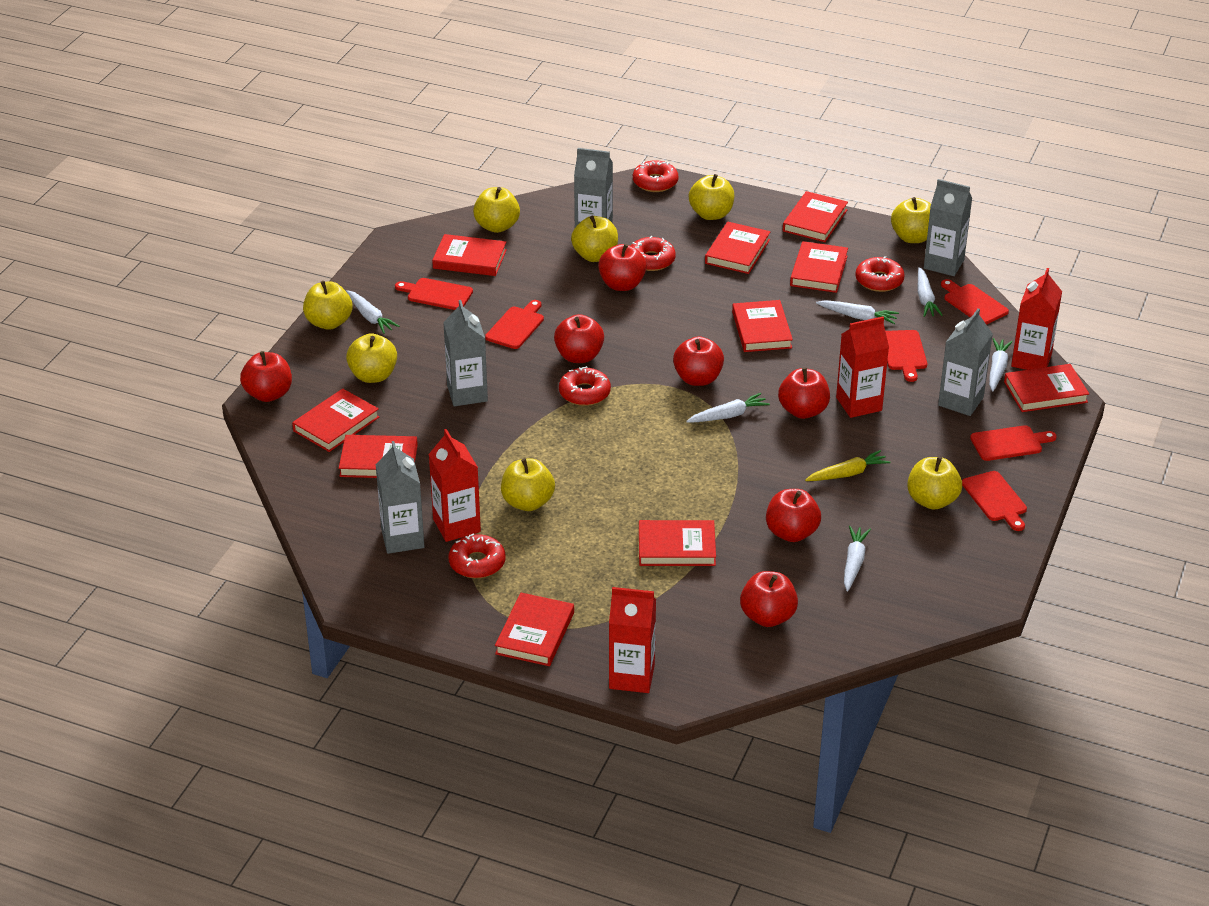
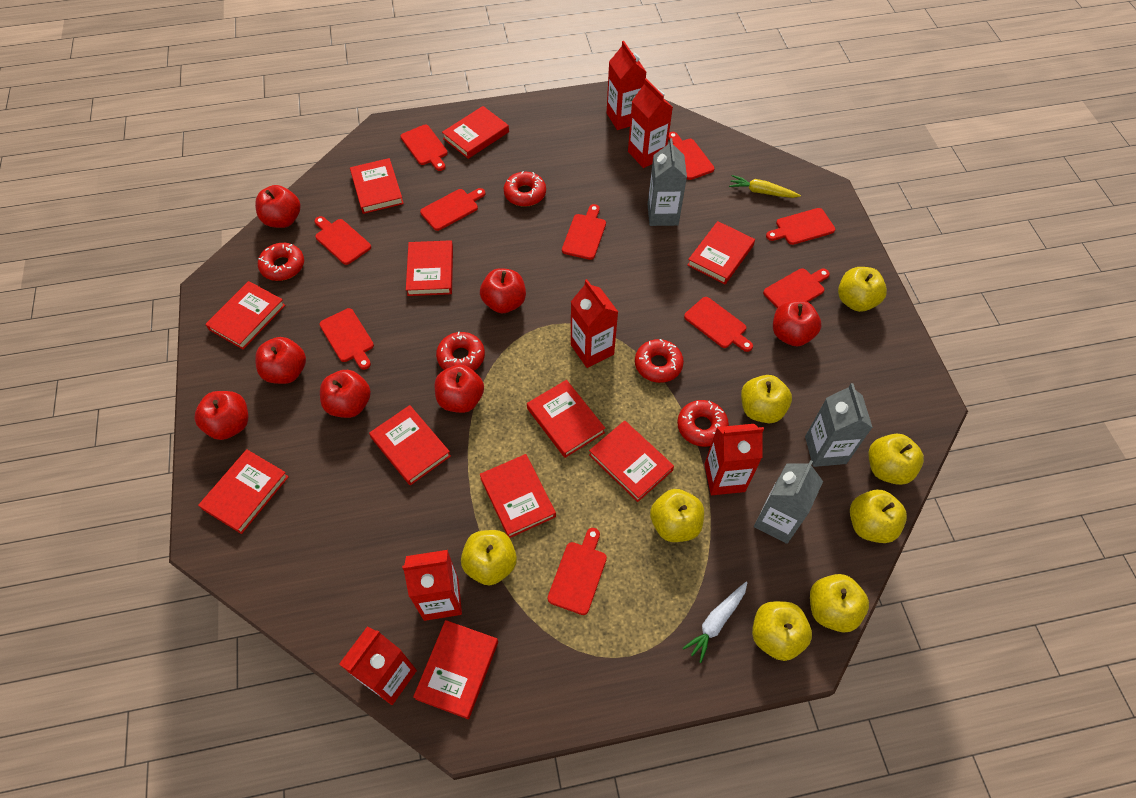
grey carton: 5 -> 3
red book: 10 -> 11
red carton: 4 -> 6
red cutting board: 6 -> 10
white carrot: 6 -> 1

